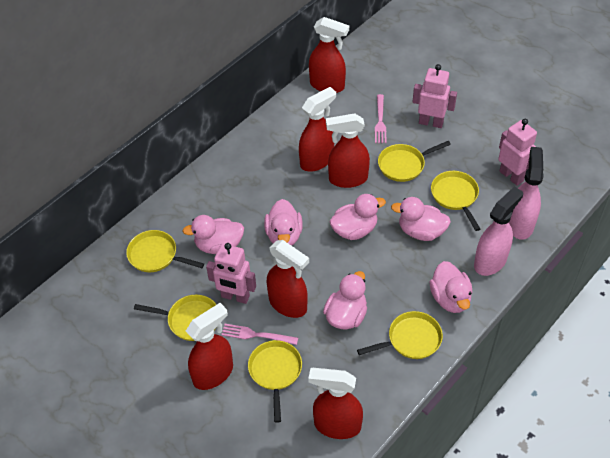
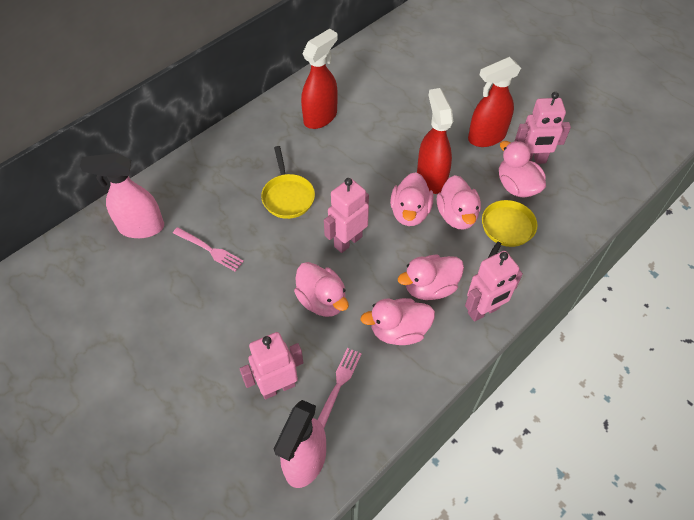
pink robot: 3 -> 4
red spray bottle: 6 -> 3
yellow pan: 6 -> 2

